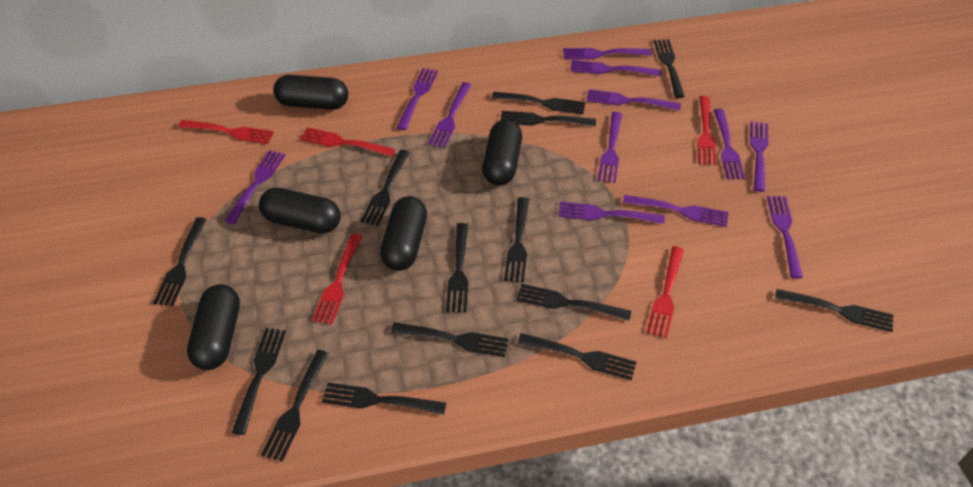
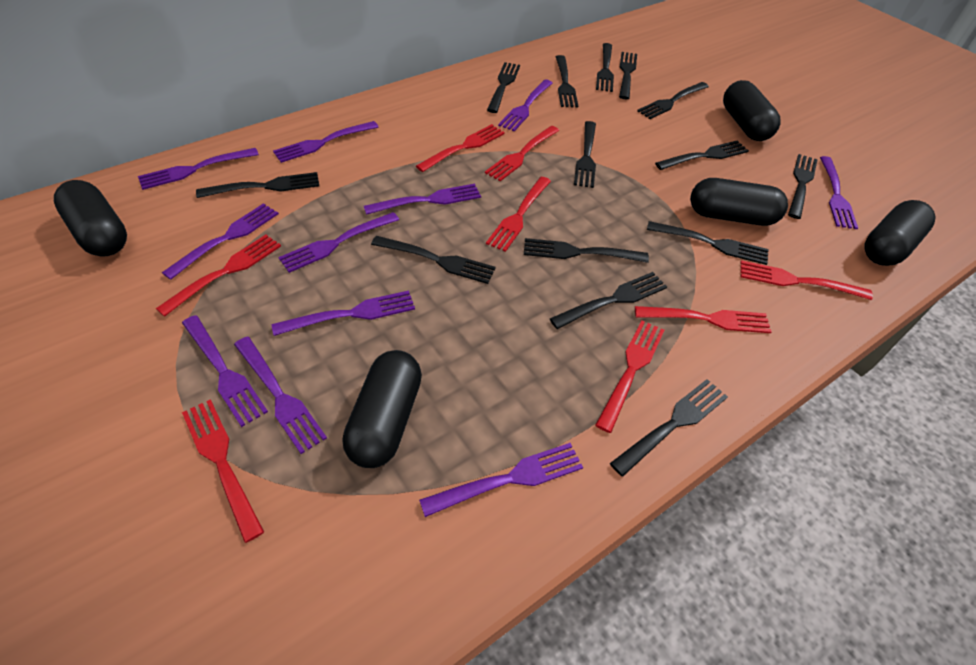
purple fork: 12 -> 11
red fork: 5 -> 8

